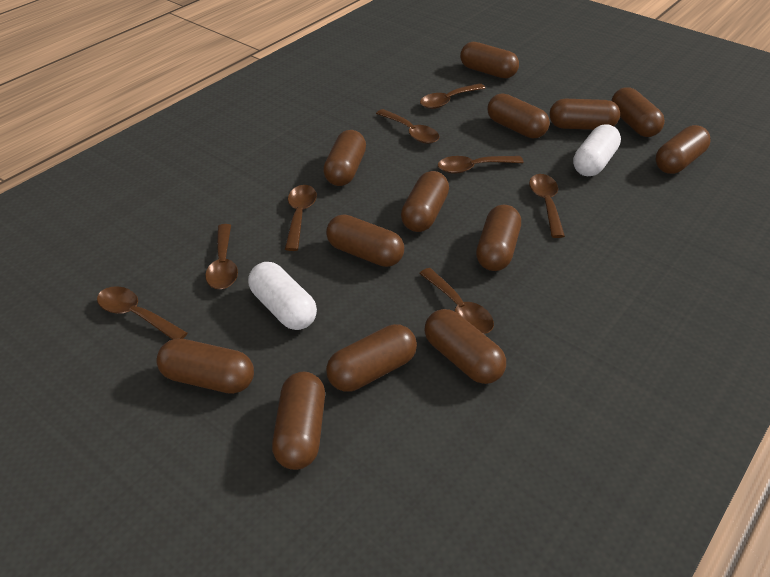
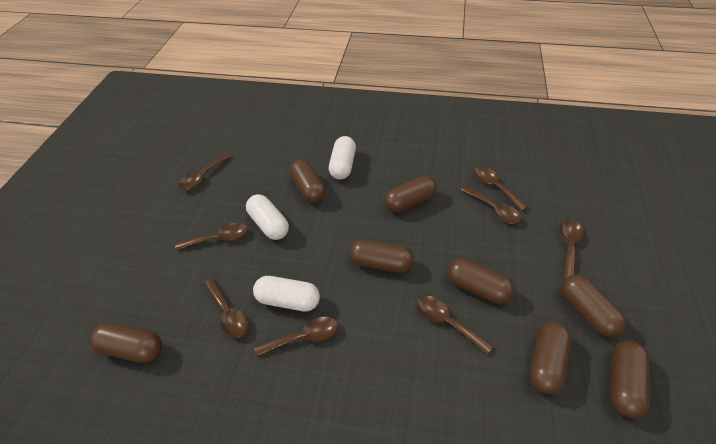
brown capsule: 13 -> 8
white capsule: 2 -> 3

